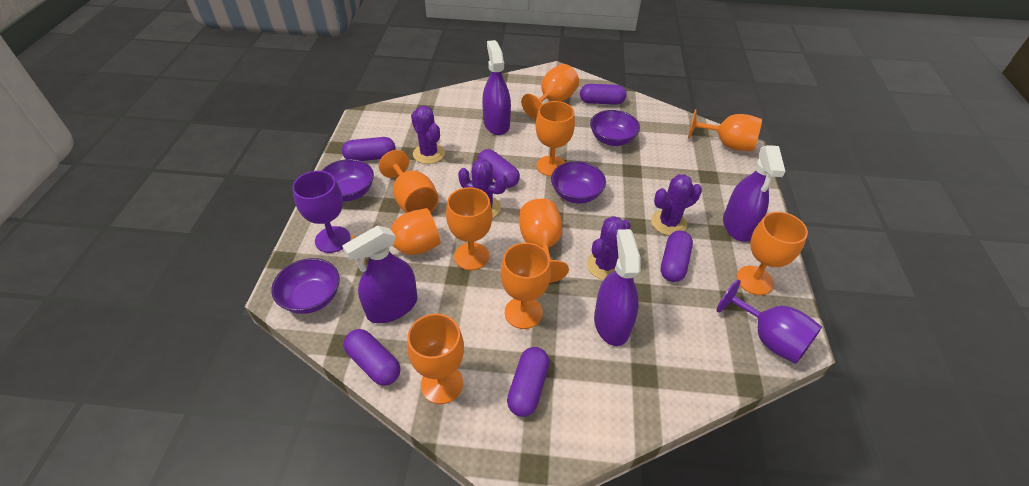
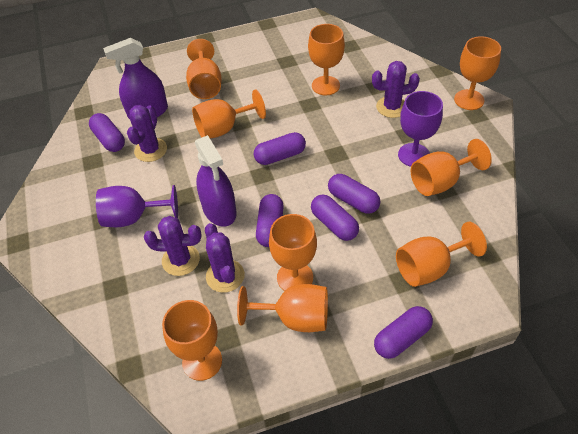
orange goblet: 10 -> 9
purple bowl: 4 -> 0
purple spray bottle: 4 -> 2

